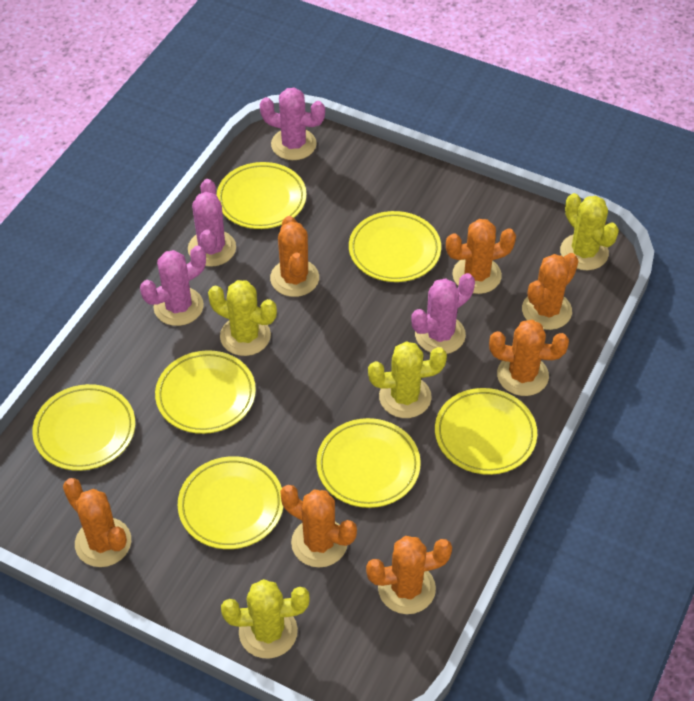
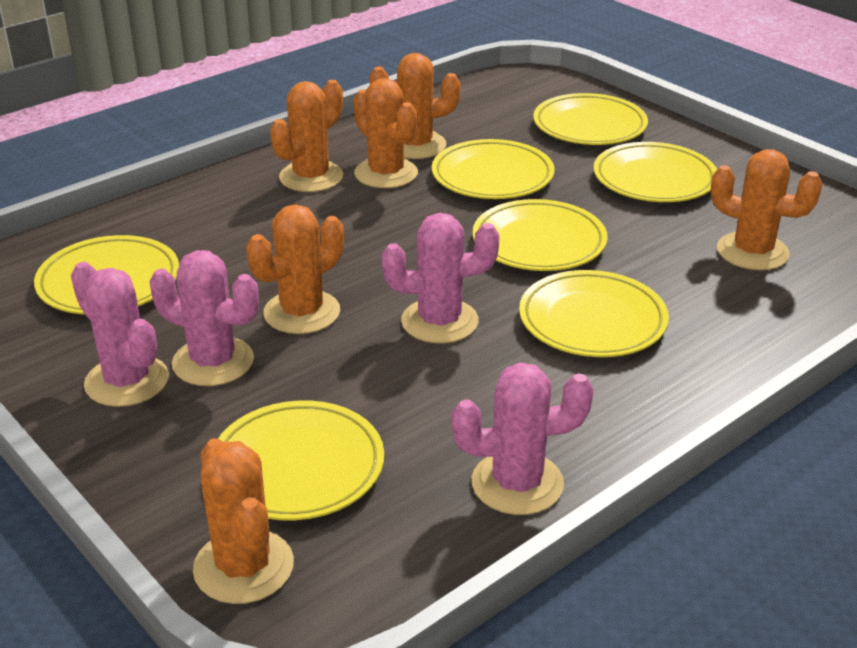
orange cactus: 7 -> 6
yellow cactus: 4 -> 0

